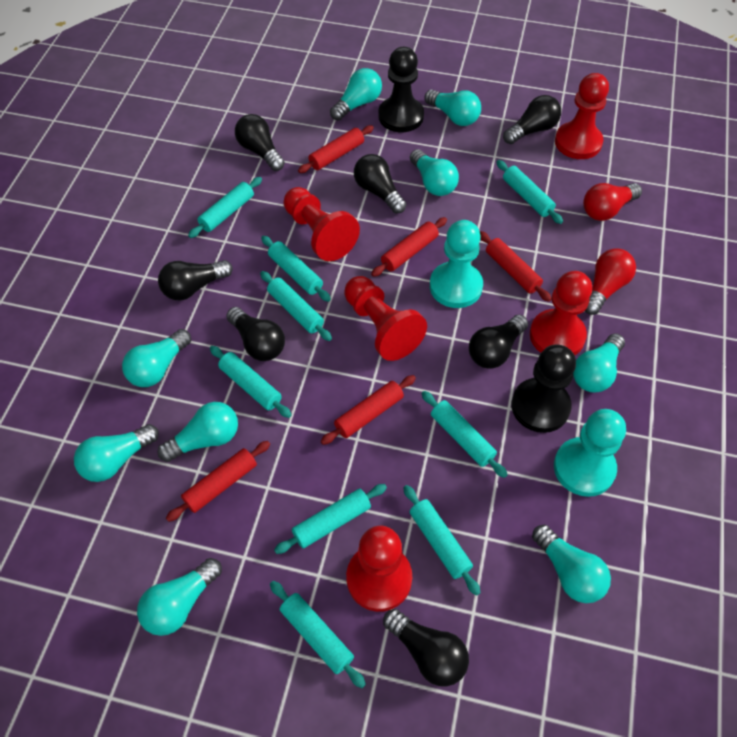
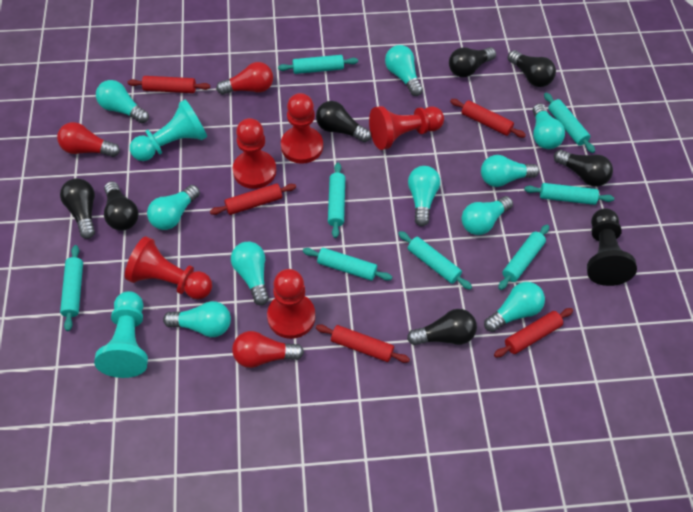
black pawn: 2 -> 1
red light bulb: 2 -> 3
turquoise light bulb: 9 -> 10
turquoise rolling pin: 9 -> 8

